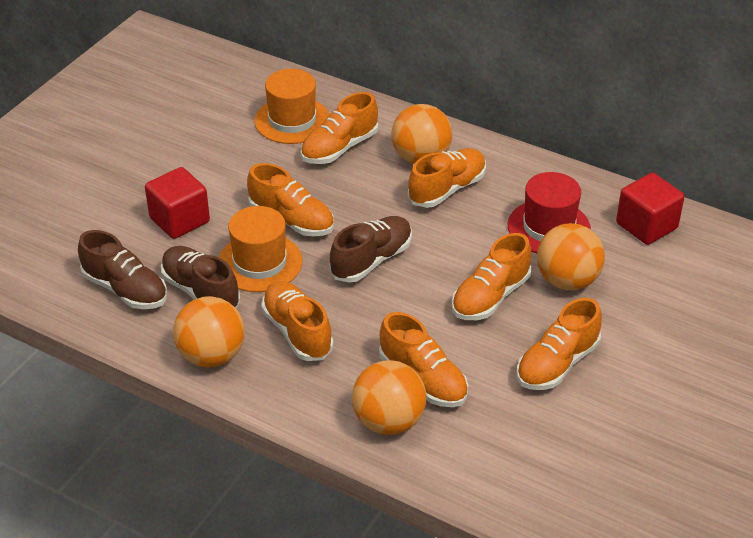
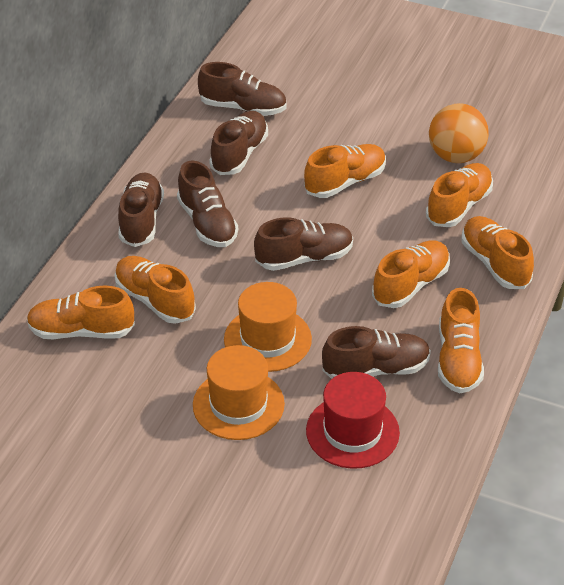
brown shoe: 3 -> 6
orange ball: 4 -> 1
red cube: 2 -> 0

